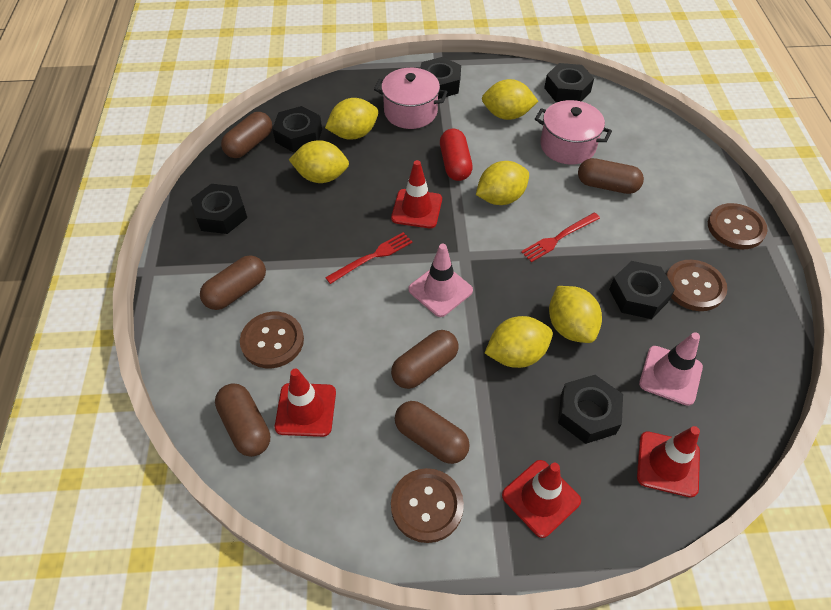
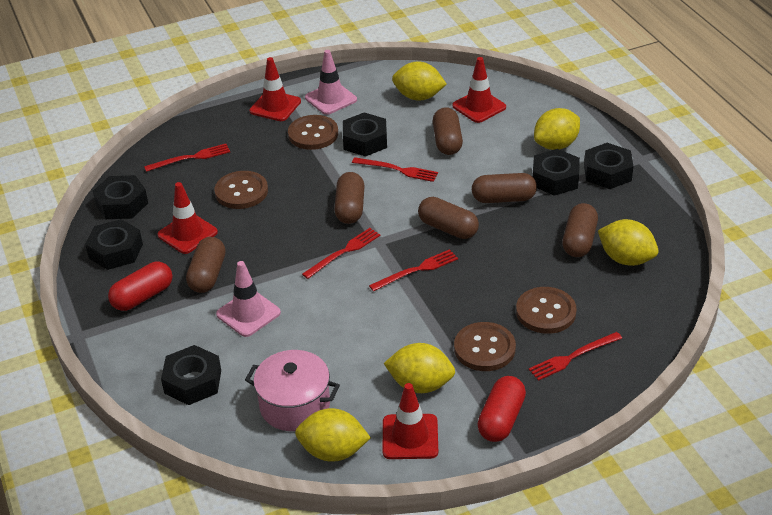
pink pot: 2 -> 1
red capsule: 1 -> 2
red fork: 2 -> 5
yellow lemon: 6 -> 5

